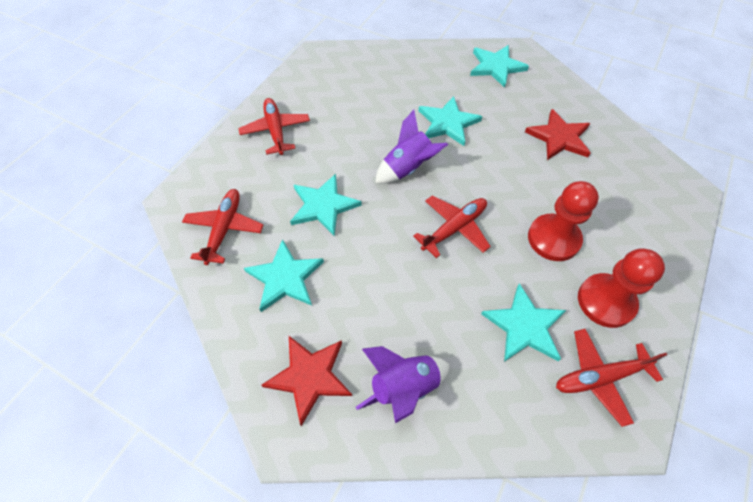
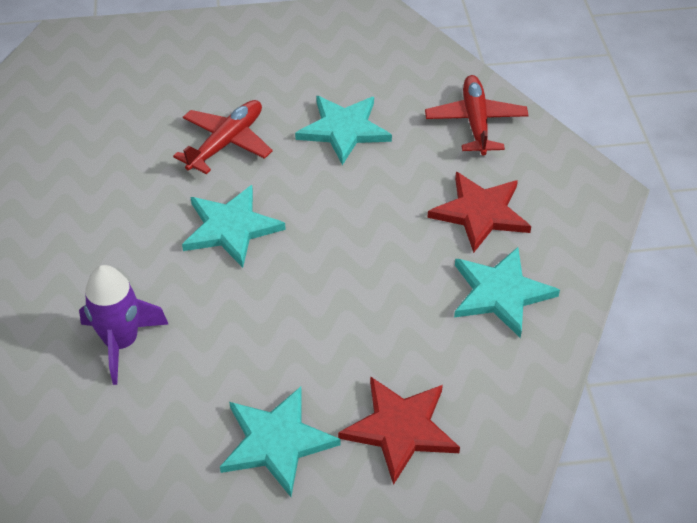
purple rocket: 2 -> 1
red pawn: 2 -> 0
red plane: 4 -> 2
turquoise star: 5 -> 4

